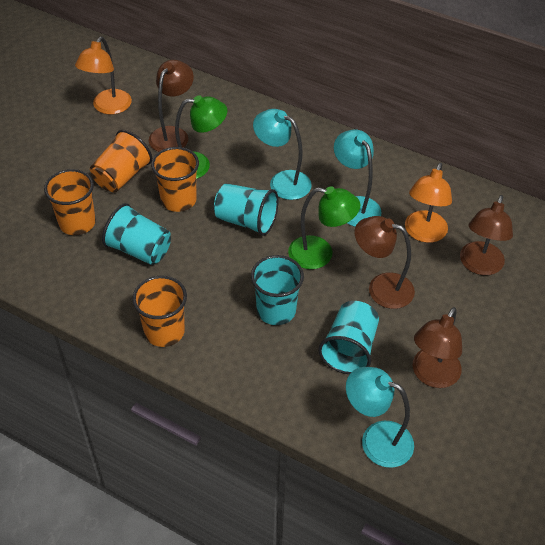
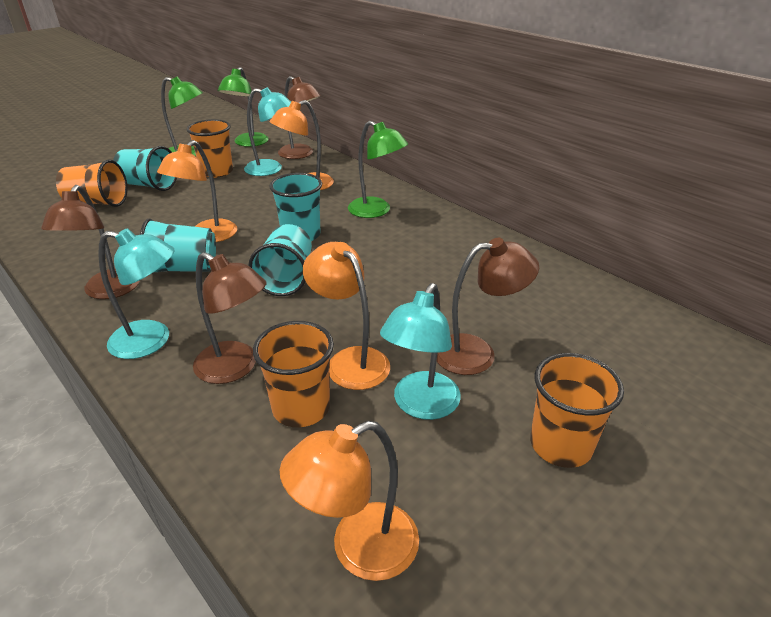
green lamp: 2 -> 3
orange lamp: 2 -> 4

